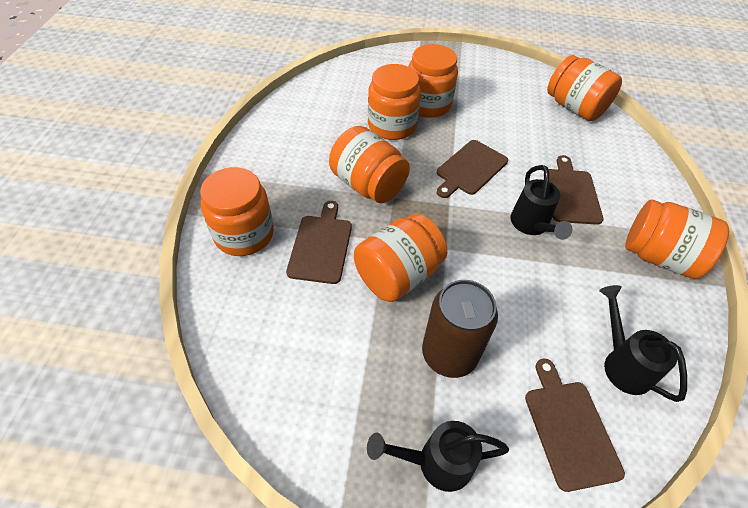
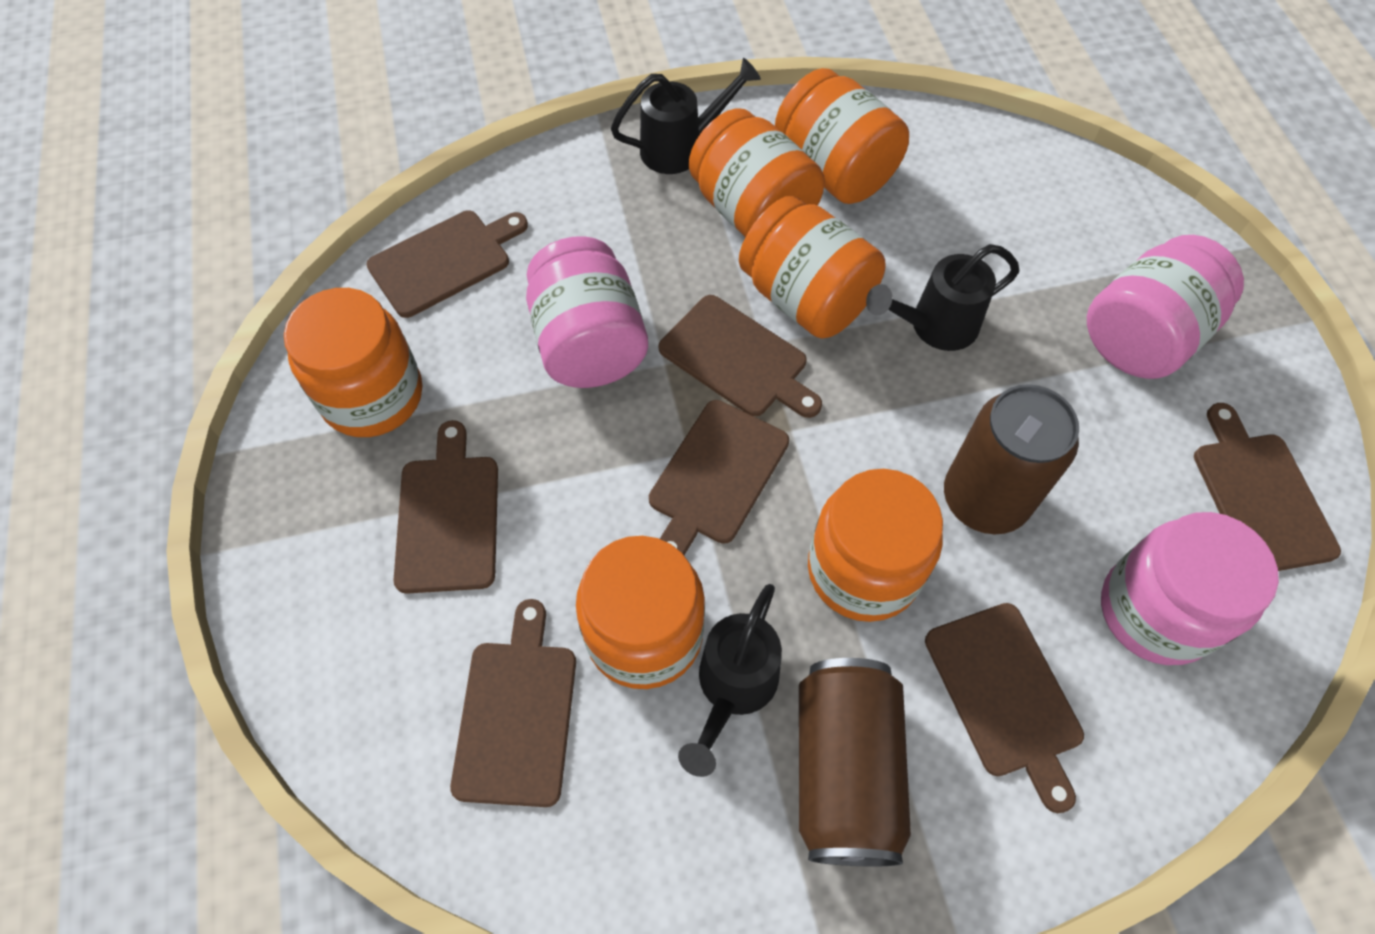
brown can: 1 -> 2
brown cutting board: 4 -> 7
orange jar: 7 -> 6
pink jar: 0 -> 3

